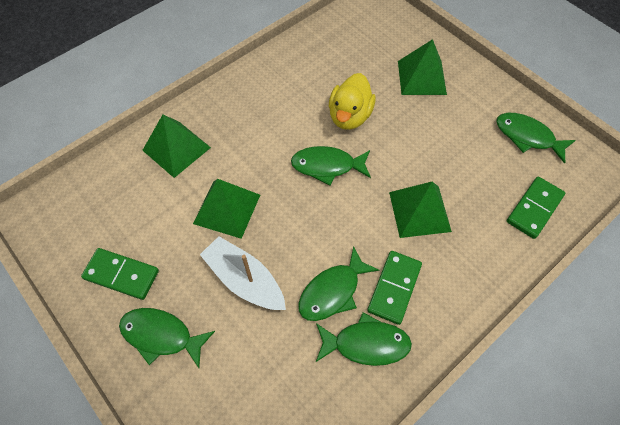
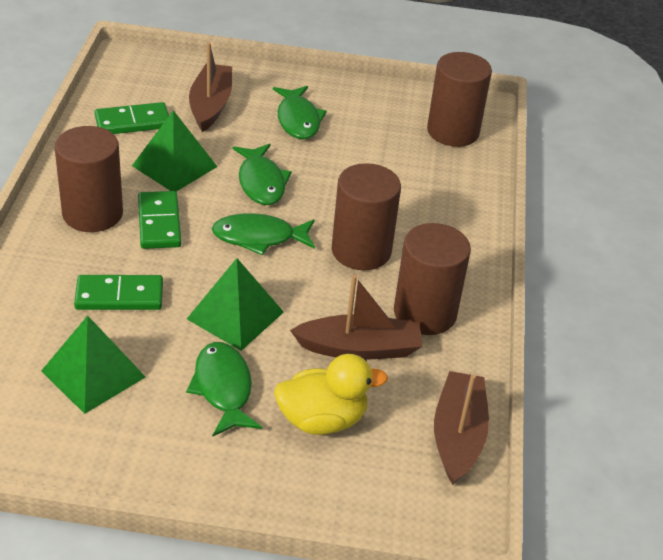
brown boat: 0 -> 3
brown cylinder: 0 -> 4
green fish: 5 -> 4
green pyramid: 4 -> 3
white boat: 1 -> 0

